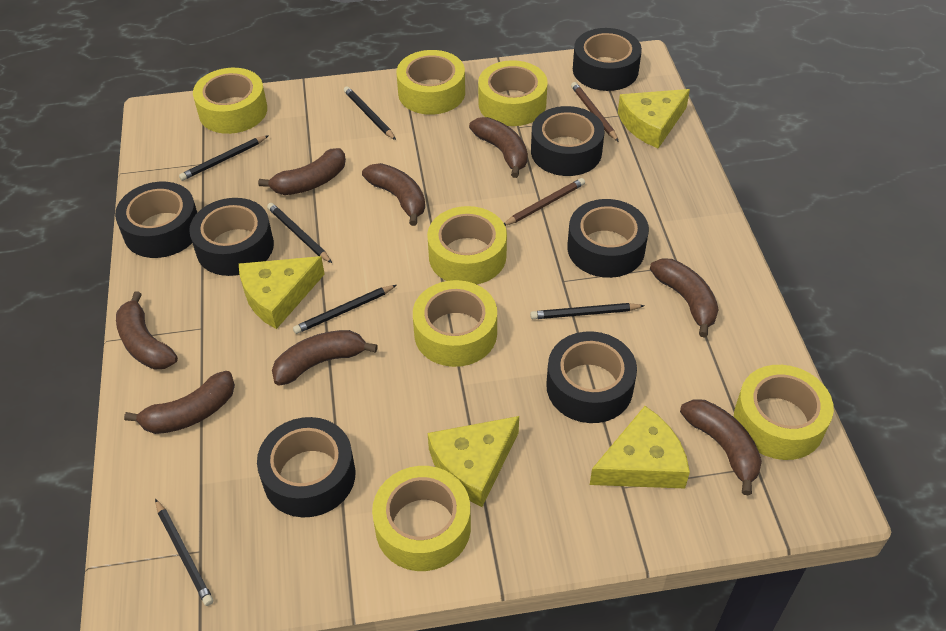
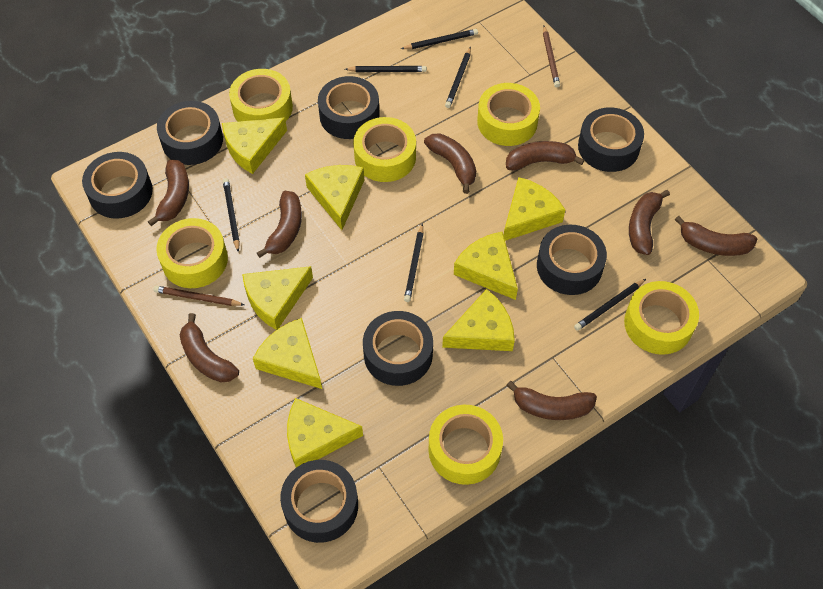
yellow cheese: 4 -> 8
yellow tape: 7 -> 6

